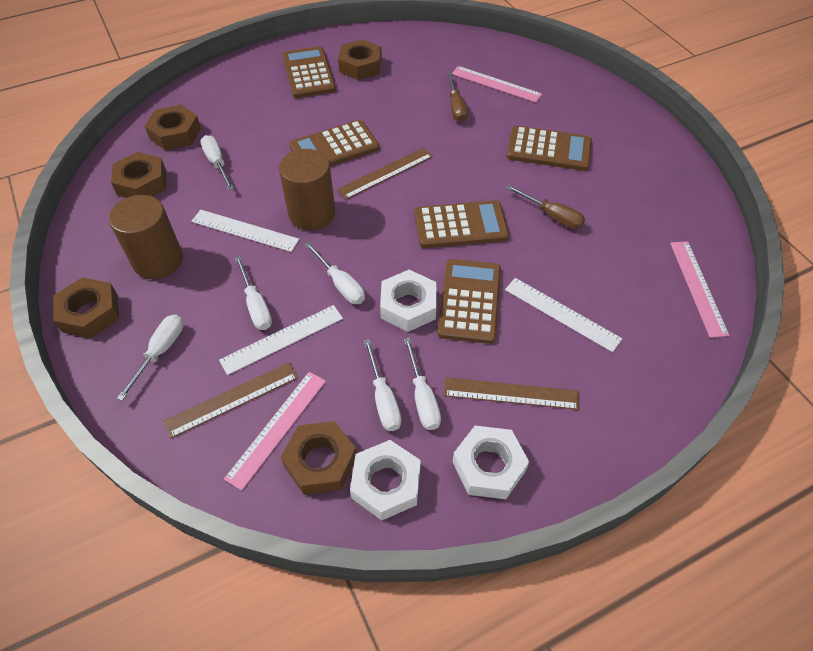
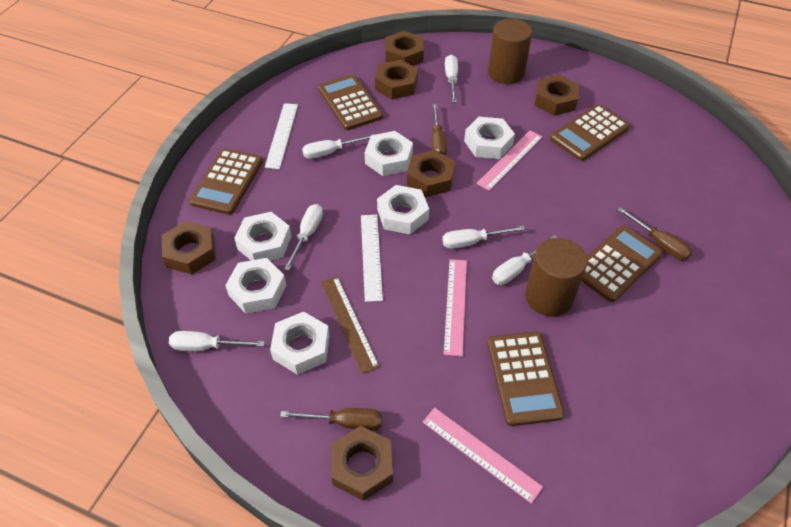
brown nut: 5 -> 6
brown ruler: 3 -> 1
brown screwdriver: 2 -> 3
white nut: 3 -> 6
white ruler: 3 -> 2

